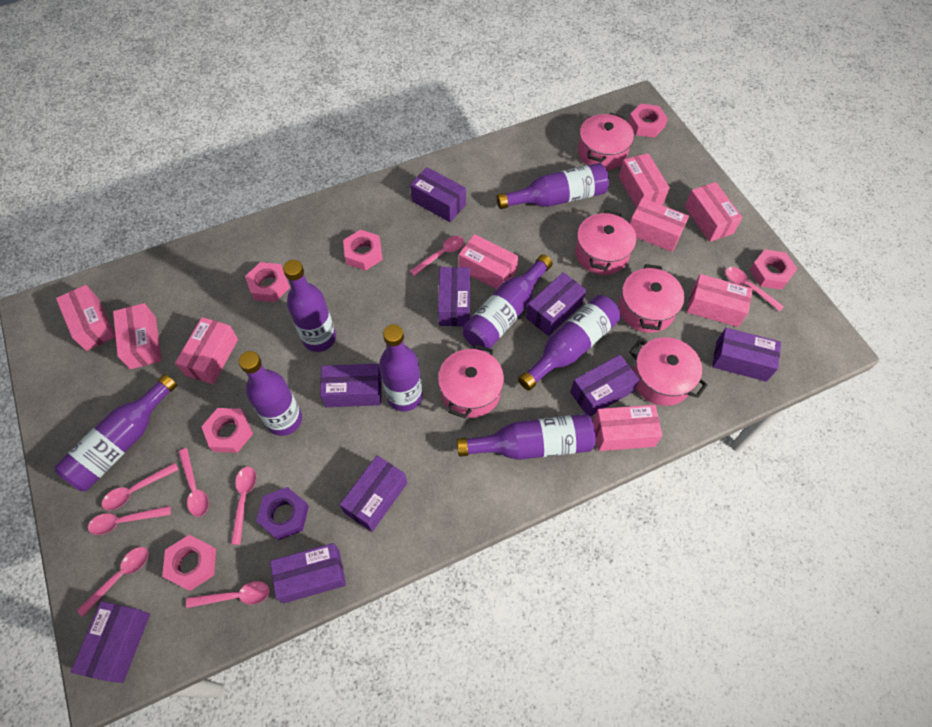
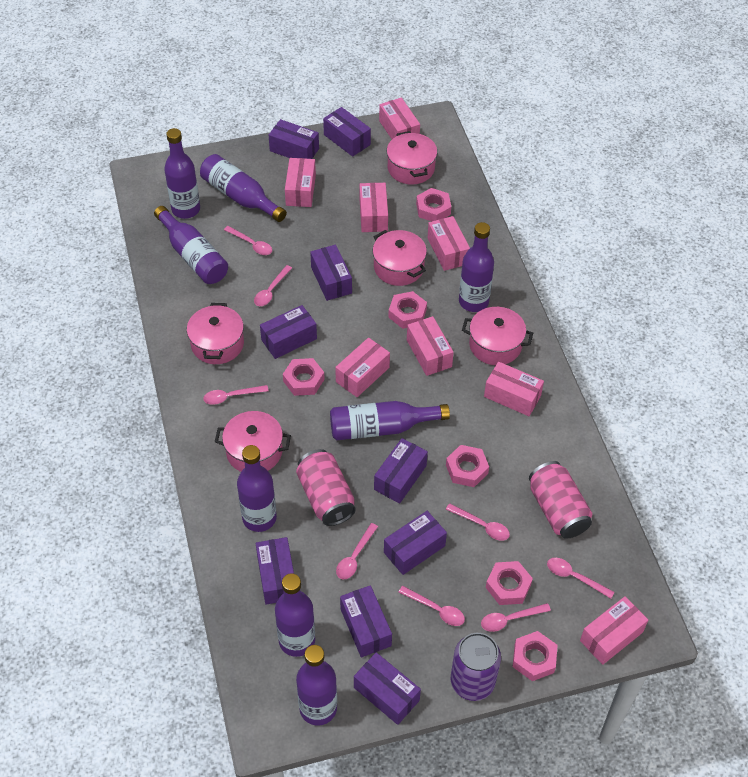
pink box: 9 -> 8
pink can: 0 -> 2
purple can: 0 -> 1
purple nut: 1 -> 0

